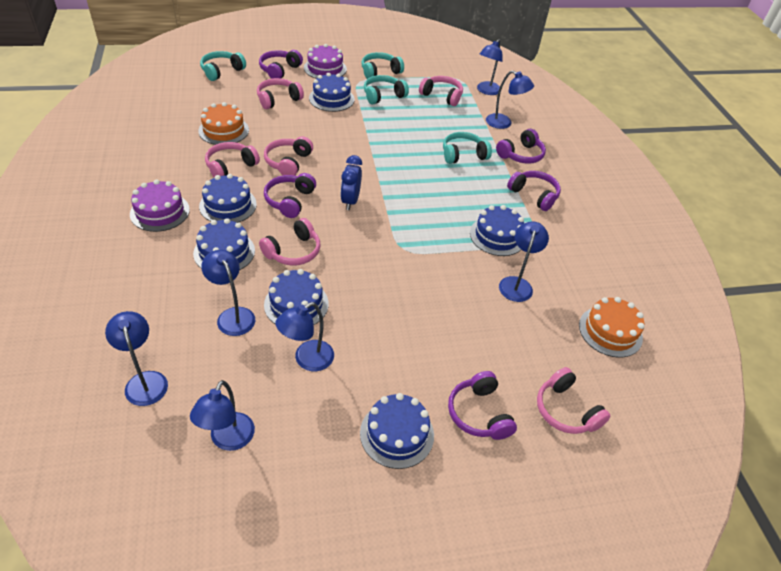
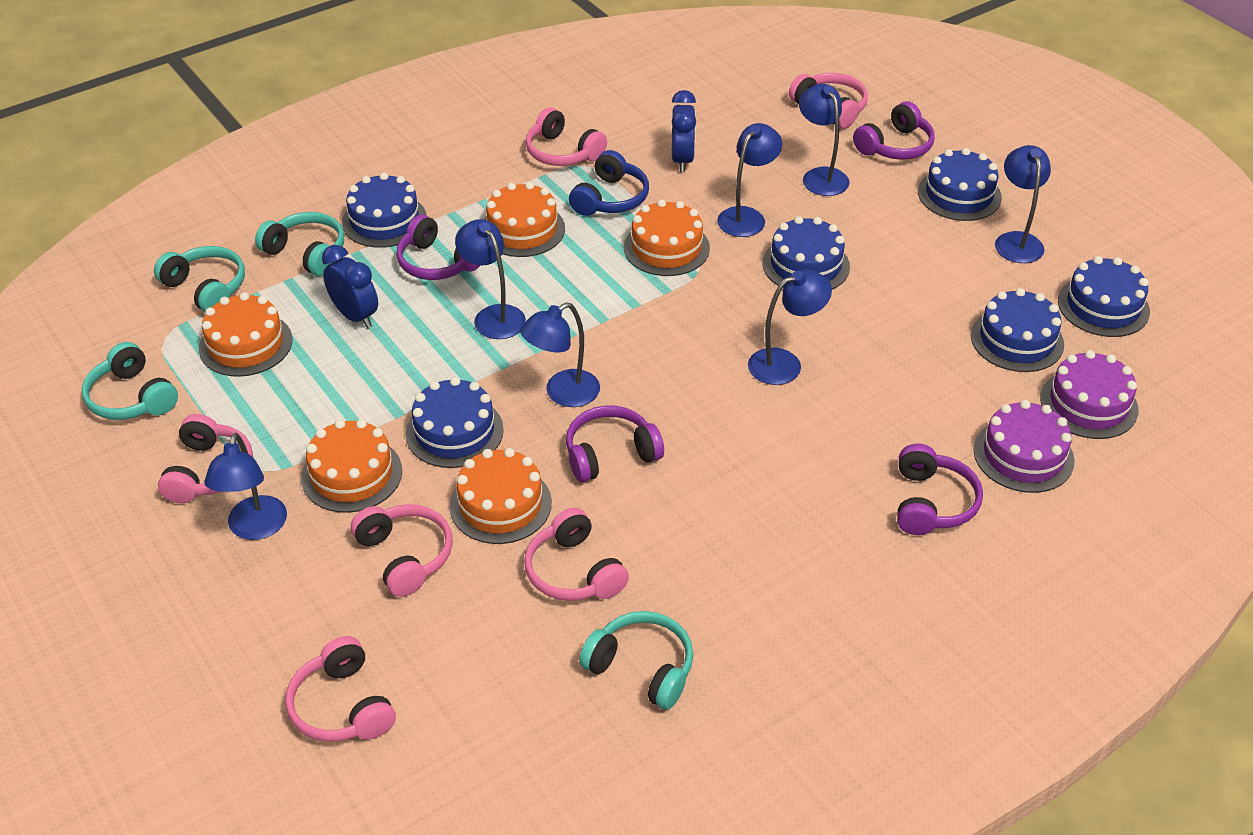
blue clock: 1 -> 2
blue headphones: 0 -> 1
orange cake: 2 -> 5
purple headphones: 5 -> 4

